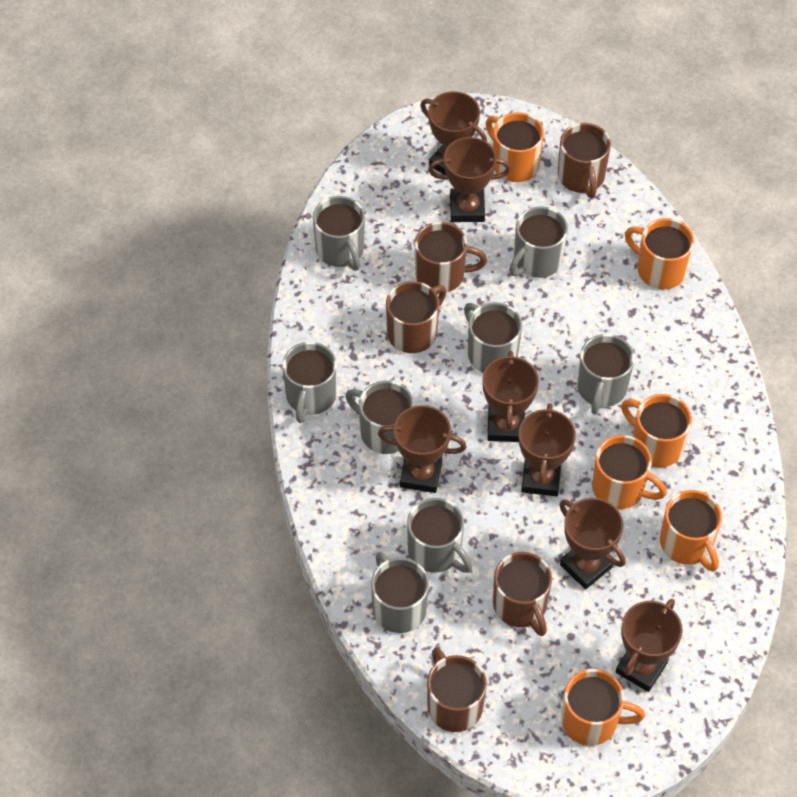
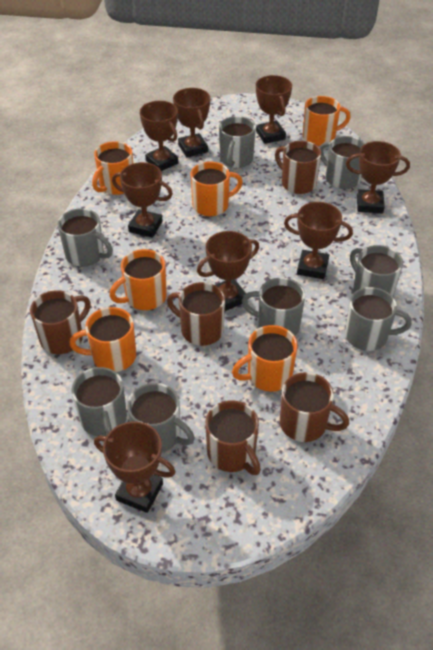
brown trophy: 7 -> 8

